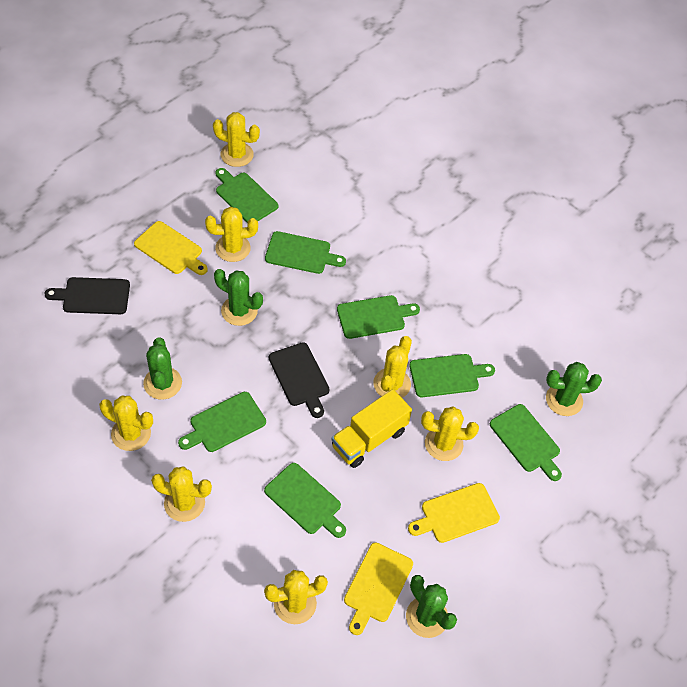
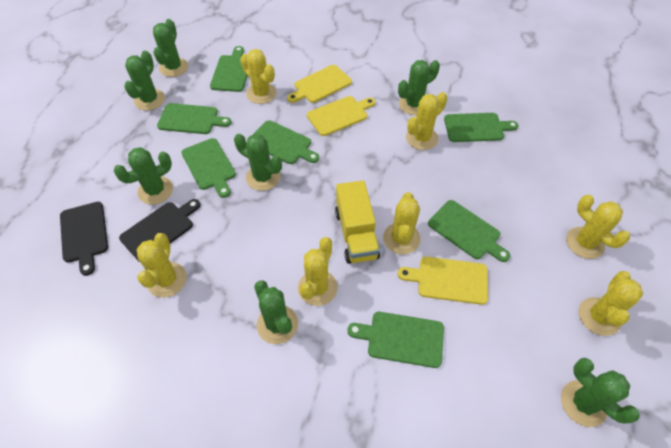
green cactus: 4 -> 7

